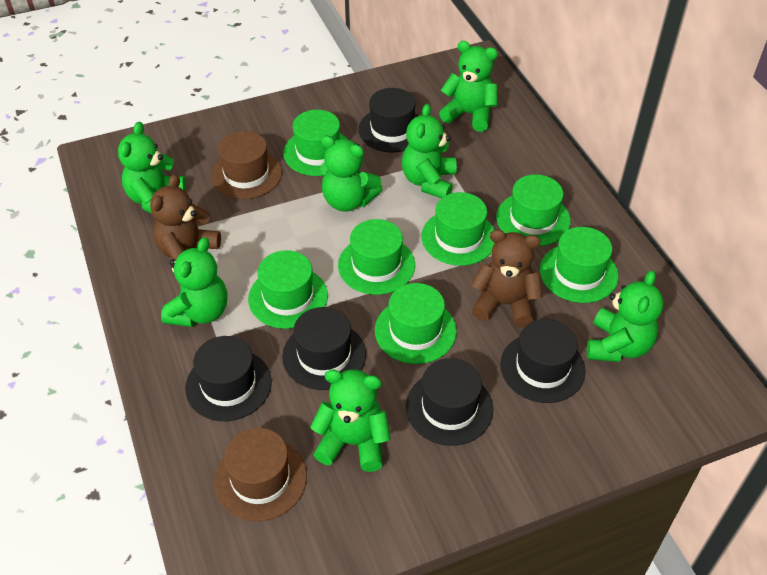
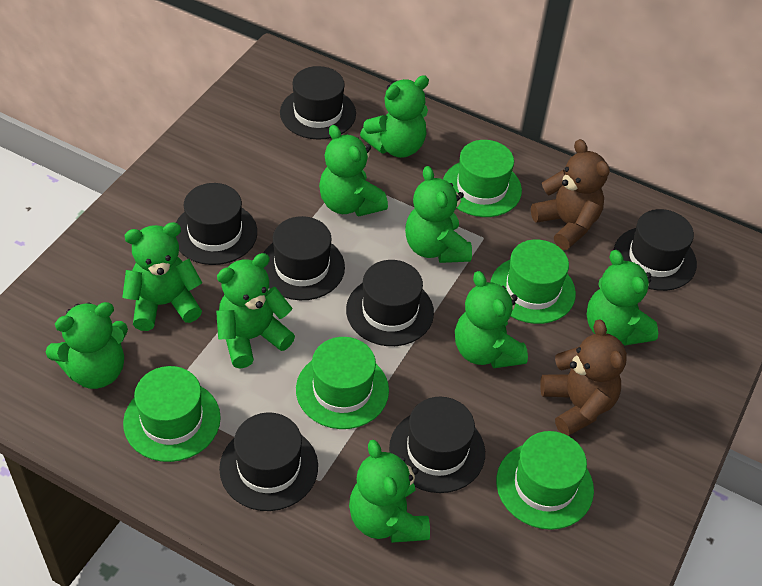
black hat: 5 -> 7
brown hat: 2 -> 0
green hat: 7 -> 5
green teddy bear: 7 -> 9

